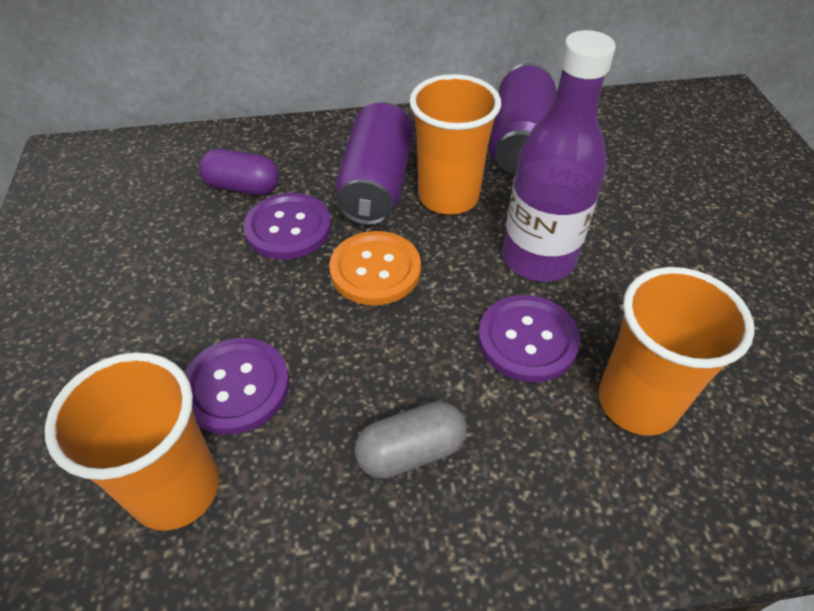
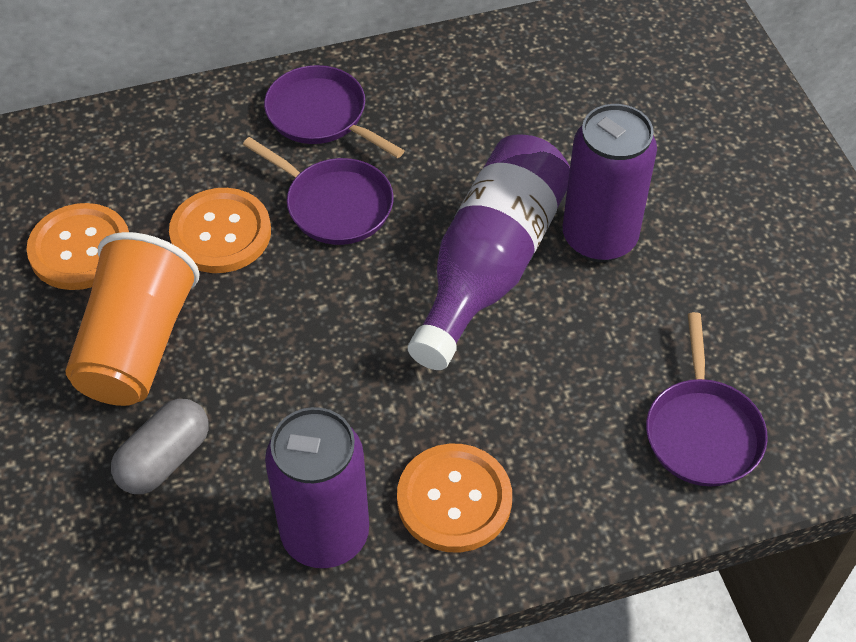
orange button: 1 -> 3
orange cup: 3 -> 1
purple button: 3 -> 0
purple capsule: 1 -> 0
purple pan: 0 -> 3

